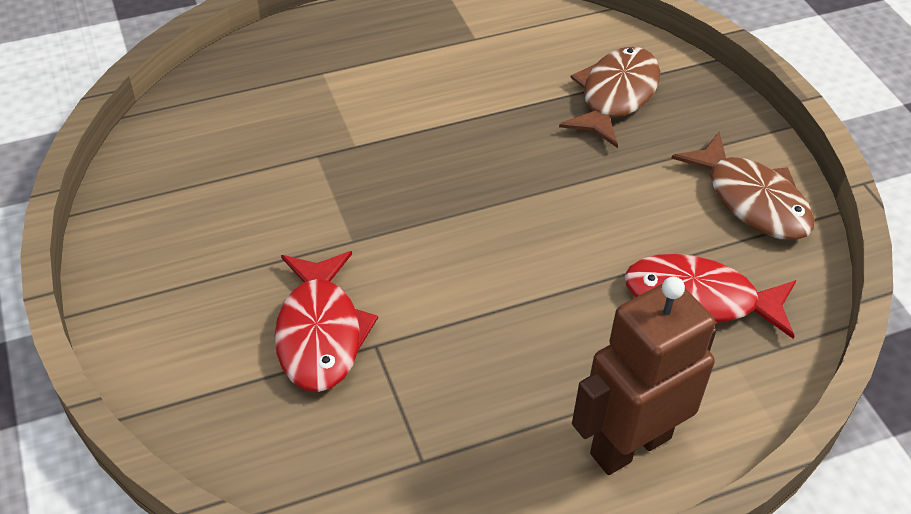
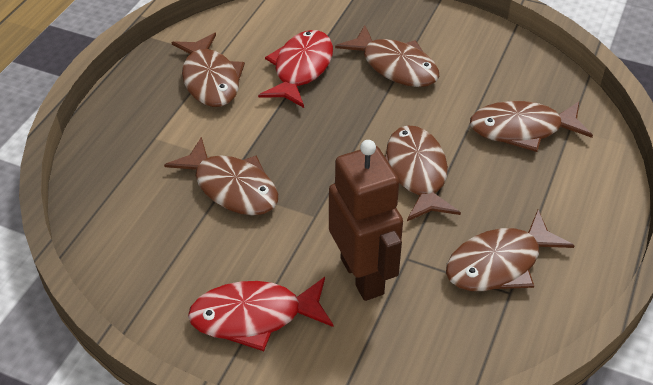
brown fish: 2 -> 6

